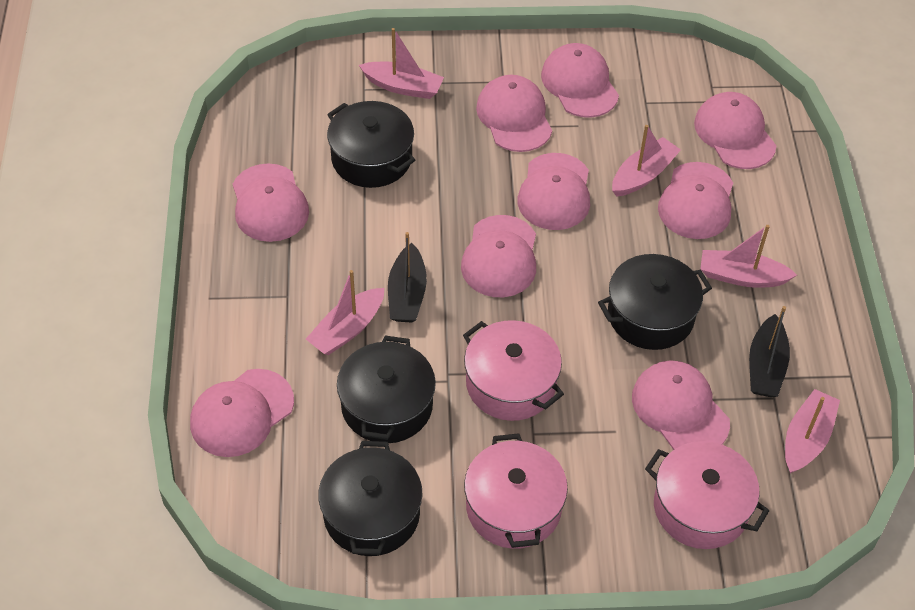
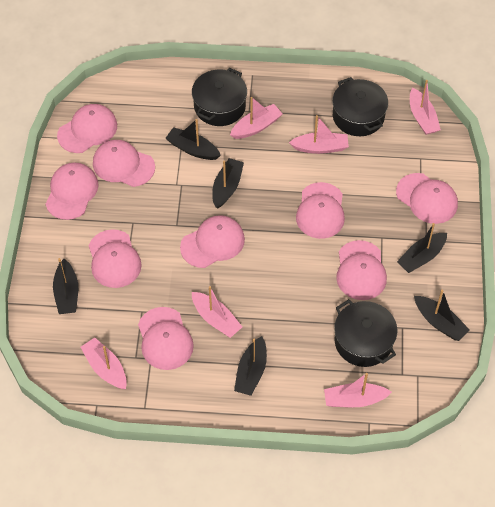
black boat: 2 -> 6
black pot: 4 -> 3
pink boat: 5 -> 6
pink pot: 3 -> 0

